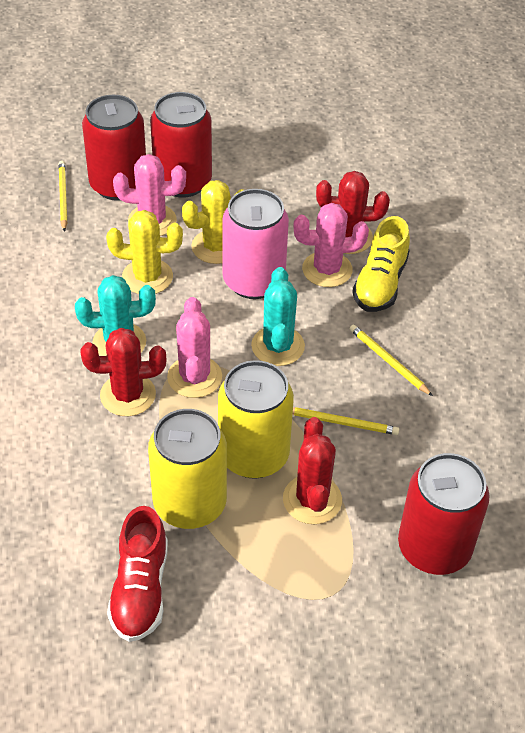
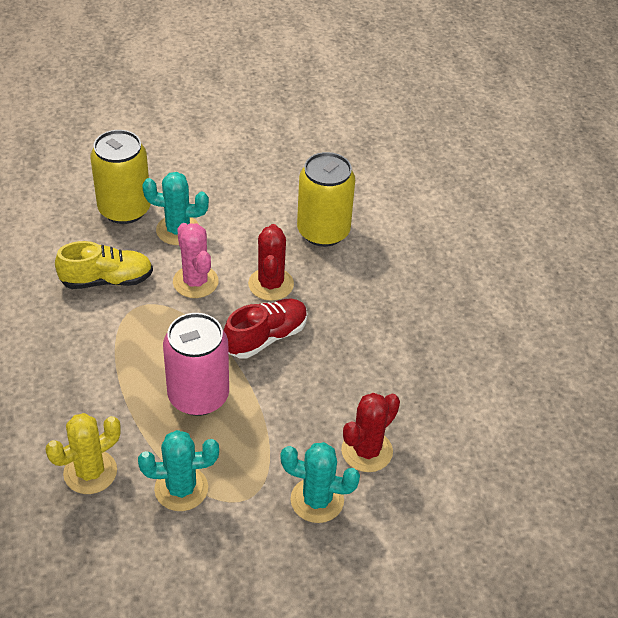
pink cactus: 3 -> 1
red cactus: 3 -> 2
red can: 3 -> 0
turquoise cactus: 2 -> 3
yellow cactus: 2 -> 1
yellow pencil: 3 -> 0

